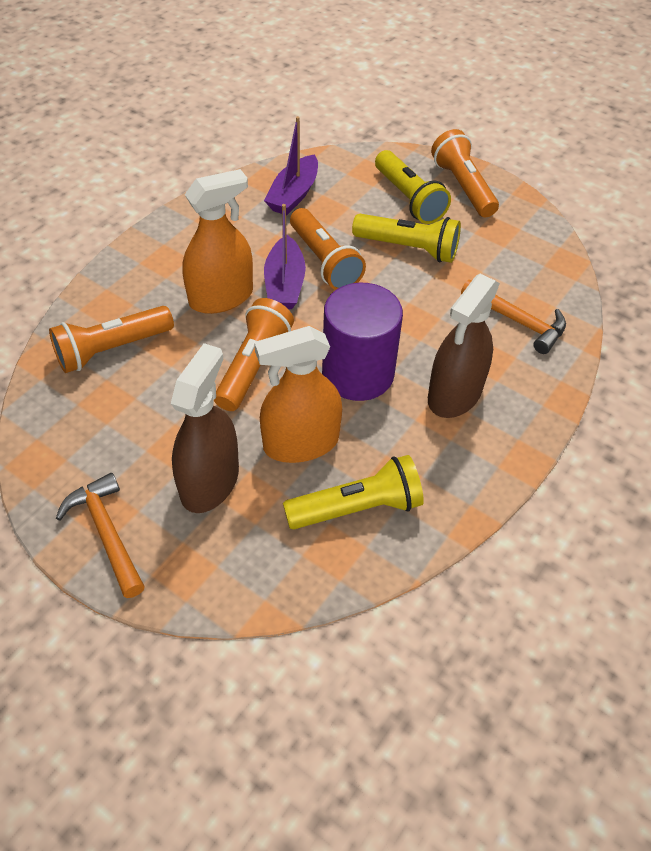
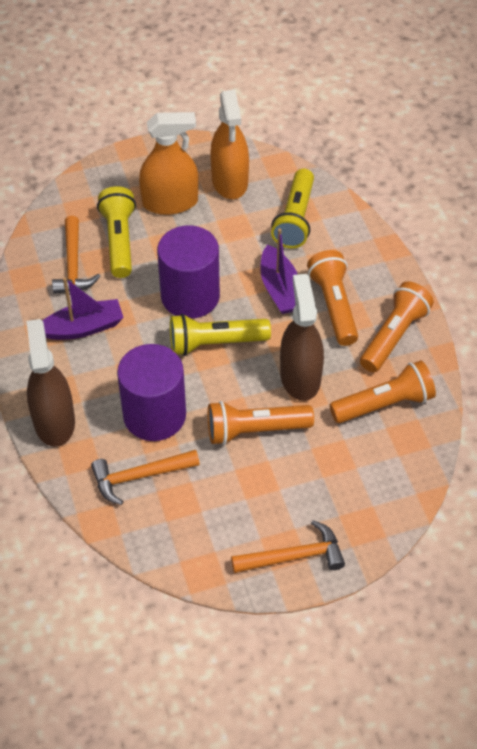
orange hammer: 2 -> 3
purple cylinder: 1 -> 2

